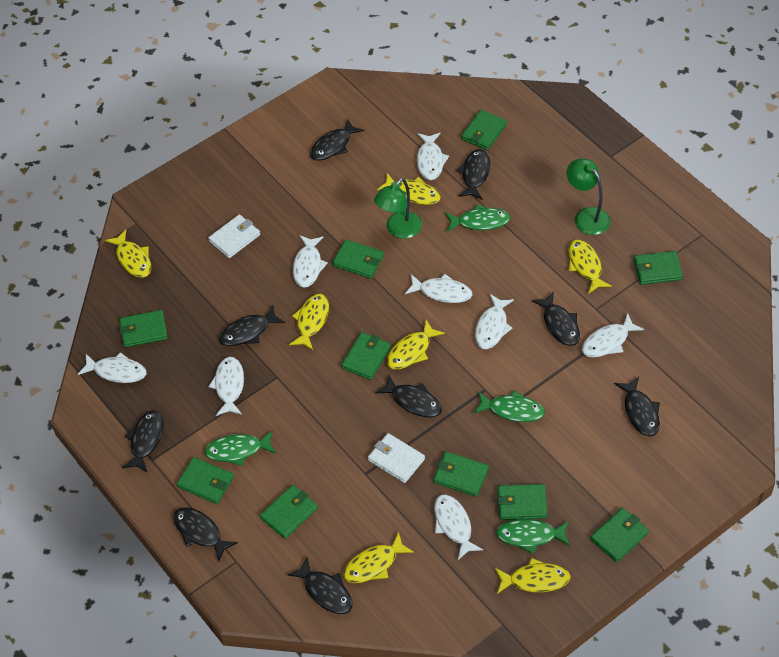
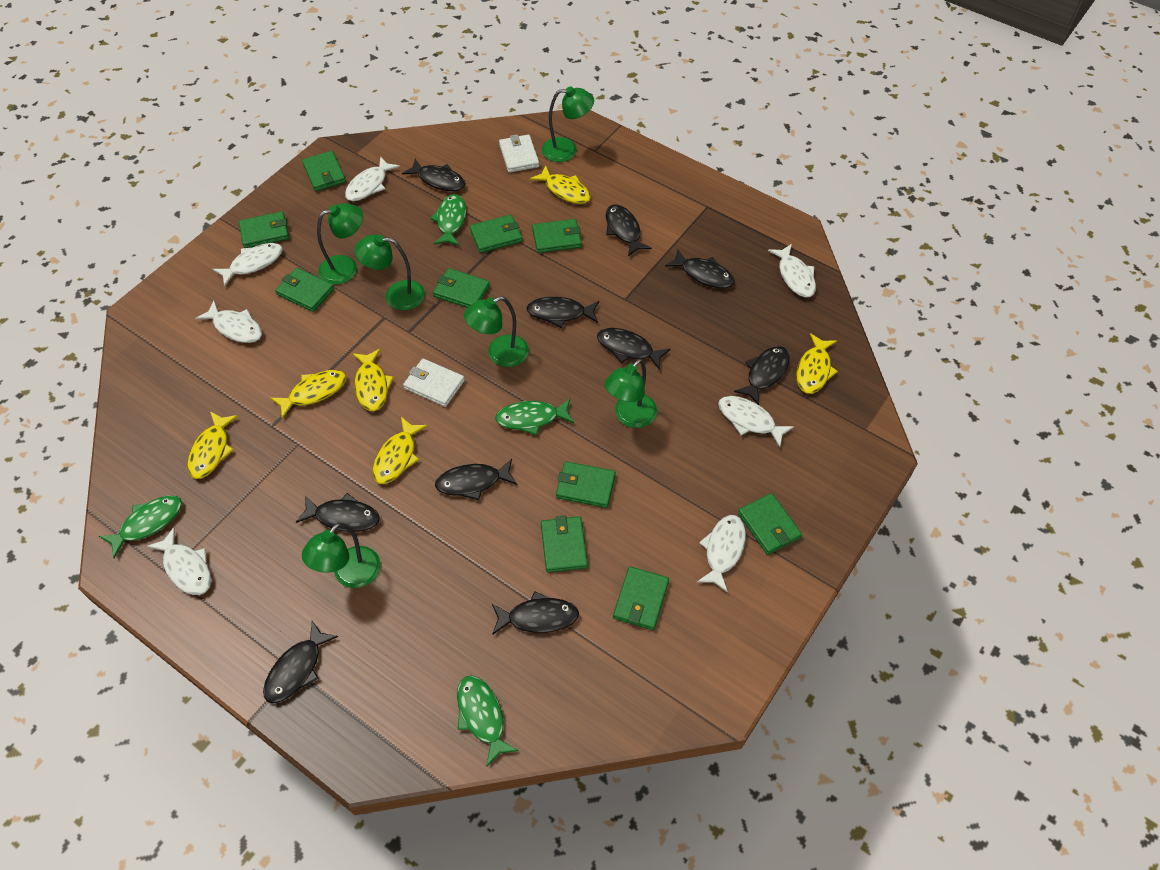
black fish: 9 -> 10
green lamp: 2 -> 6
white fish: 8 -> 7
yellow fish: 7 -> 6

